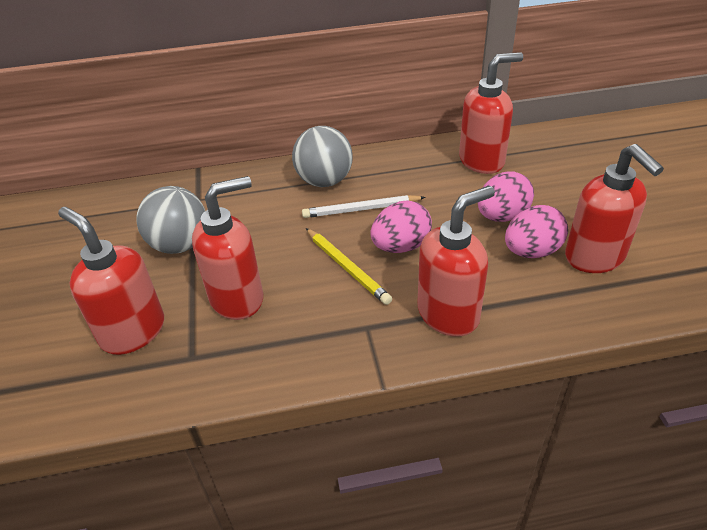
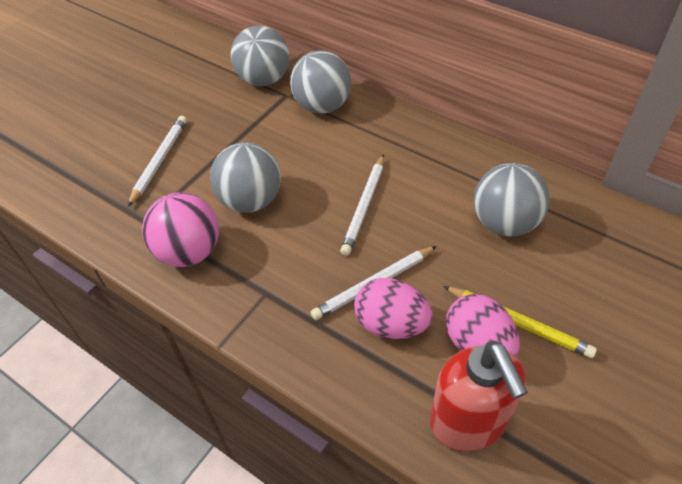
grey ball: 2 -> 4
pink ball: 0 -> 1
pink egg: 3 -> 2
red soap dispenser: 5 -> 1
white pencil: 1 -> 3

